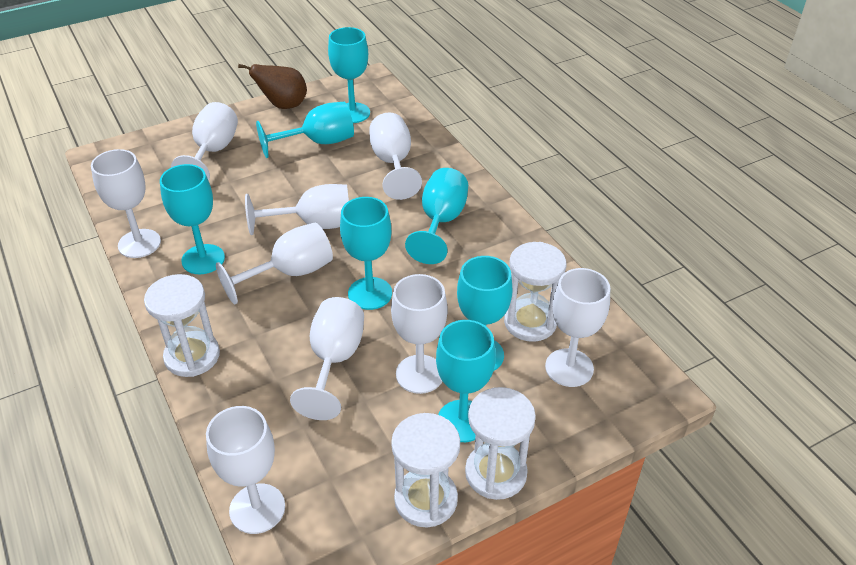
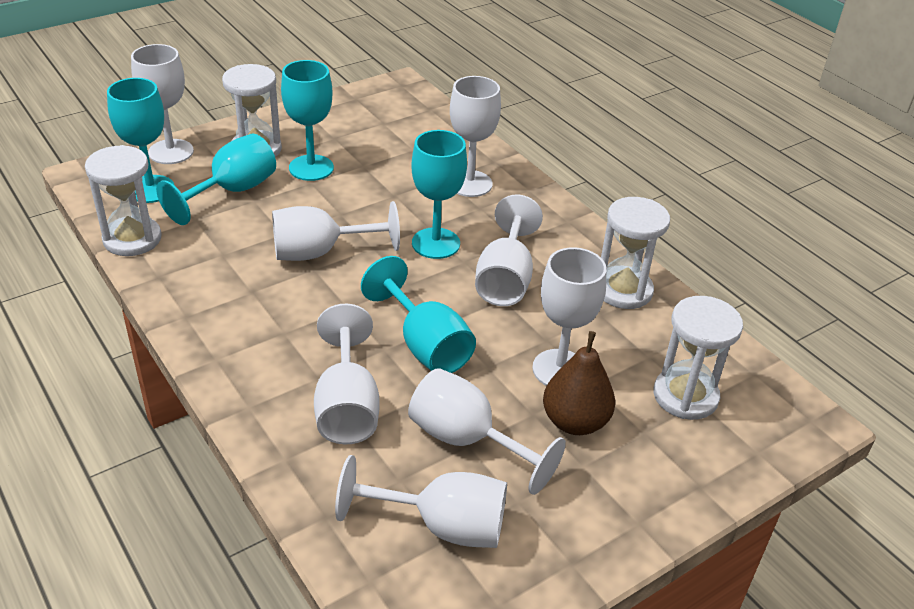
turquoise goblet: 7 -> 5
white goblet: 9 -> 8

